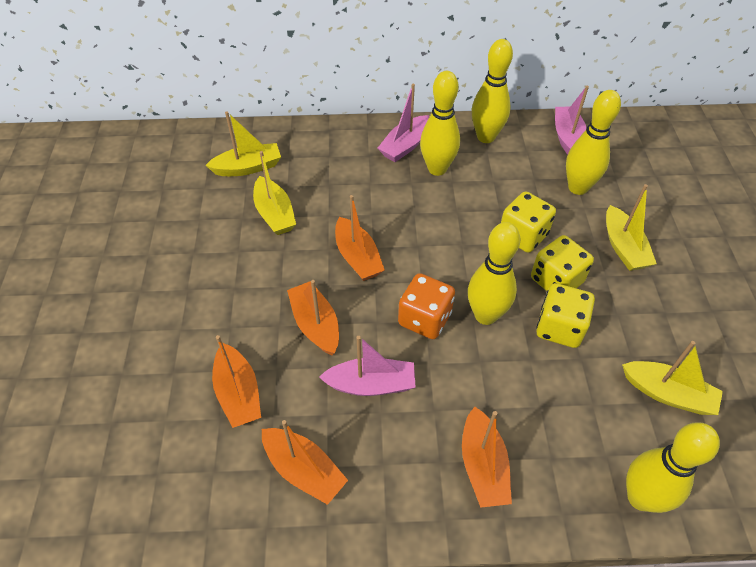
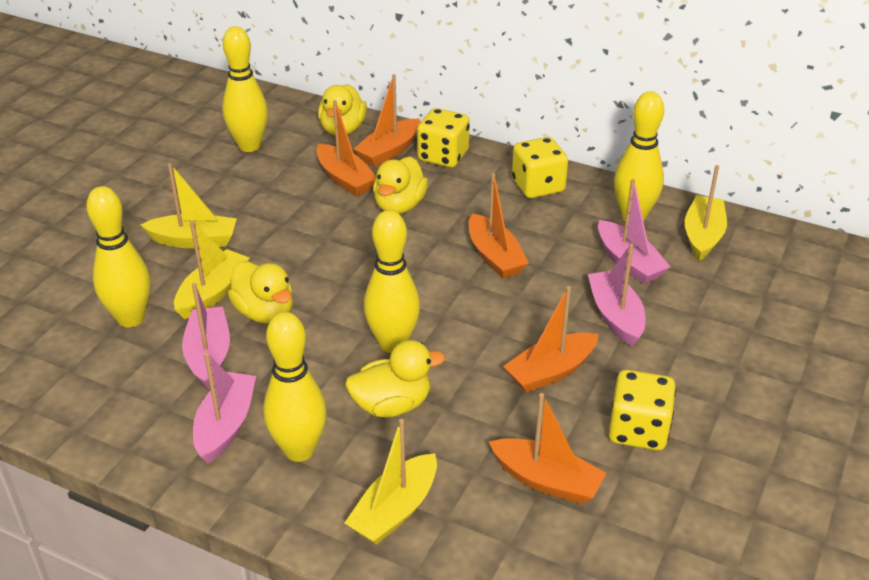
orange dice: 1 -> 0
pink boat: 3 -> 4
yellow duck: 0 -> 4

